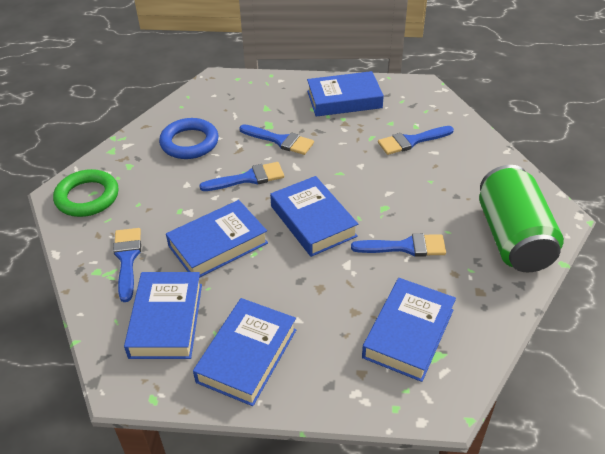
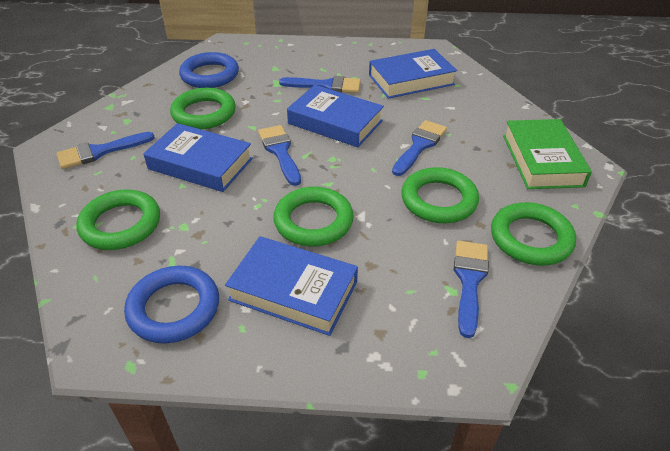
blue book: 6 -> 4
blue ring: 1 -> 2
green book: 0 -> 1
green can: 1 -> 0
green ring: 1 -> 5

